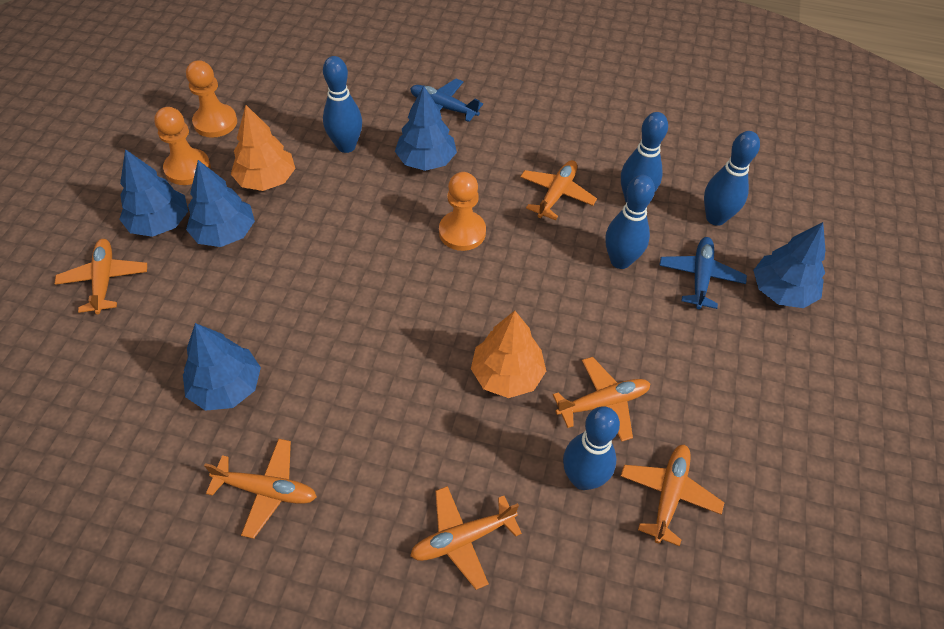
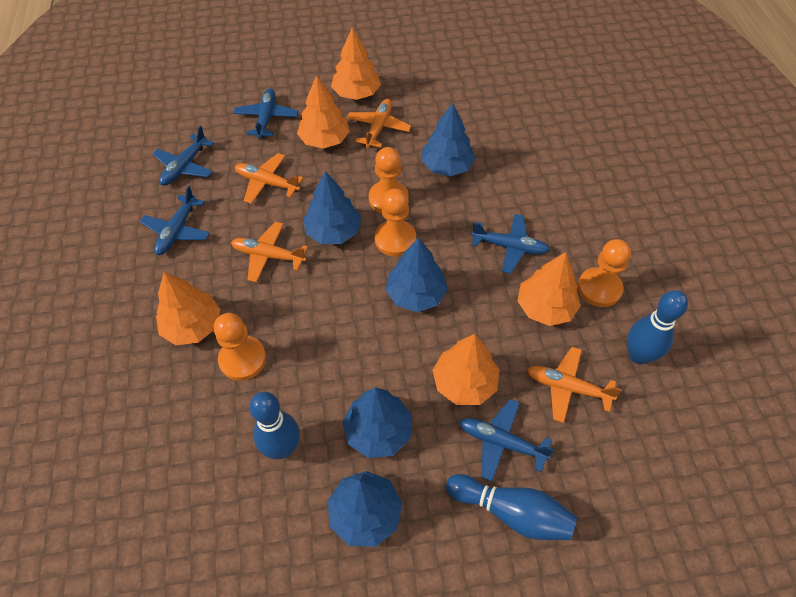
blue bowling pin: 5 -> 3
blue plane: 2 -> 5
orange pawn: 3 -> 4
orange plane: 6 -> 4
orange tree: 2 -> 5

